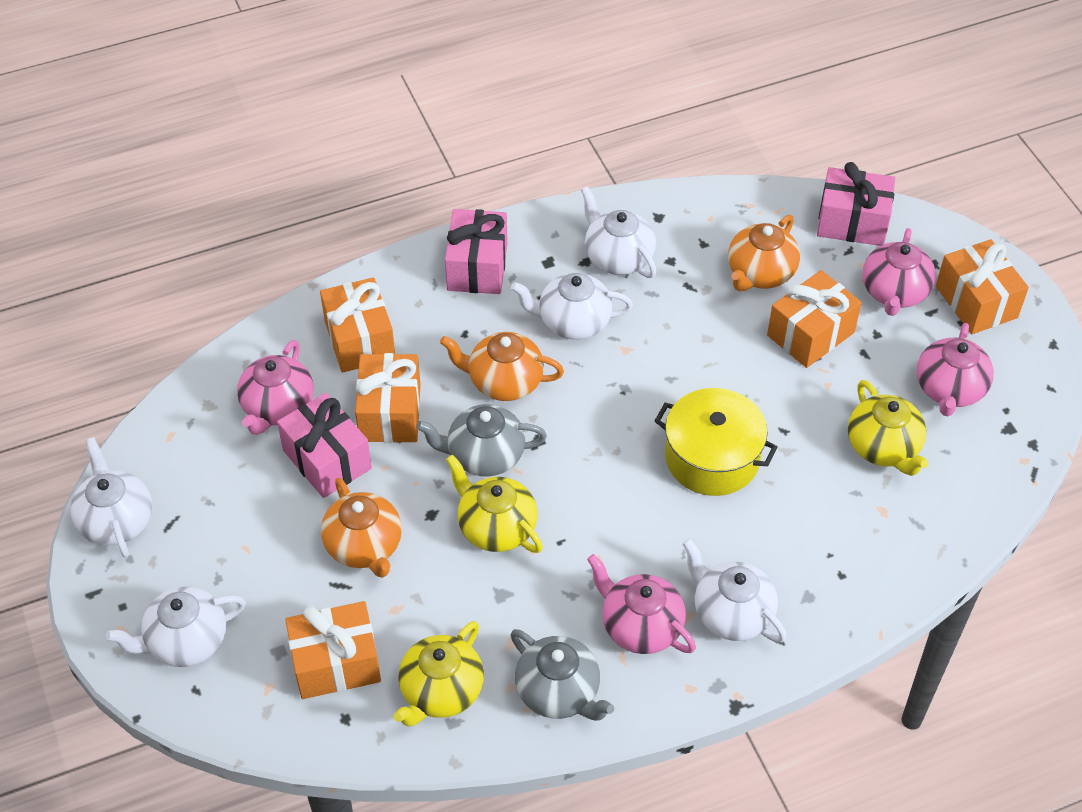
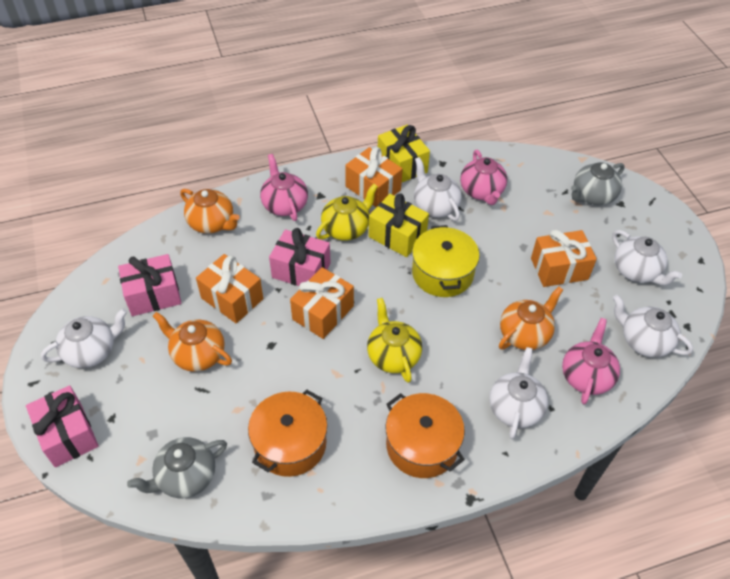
orange gift: 5 -> 4
orange pot: 0 -> 2
pink teapot: 4 -> 3
yellow gift: 0 -> 2
yellow teapot: 3 -> 2

